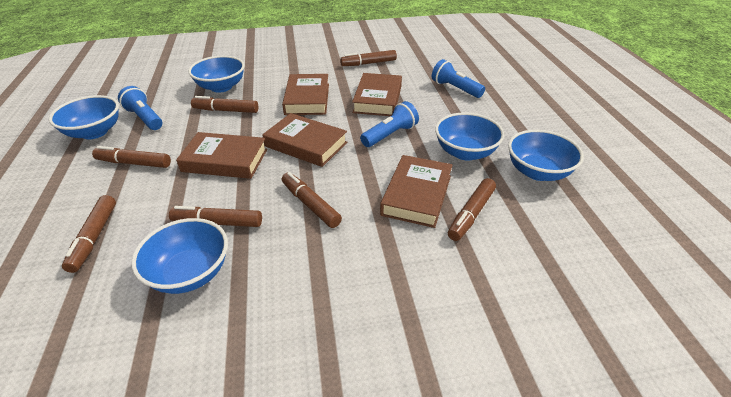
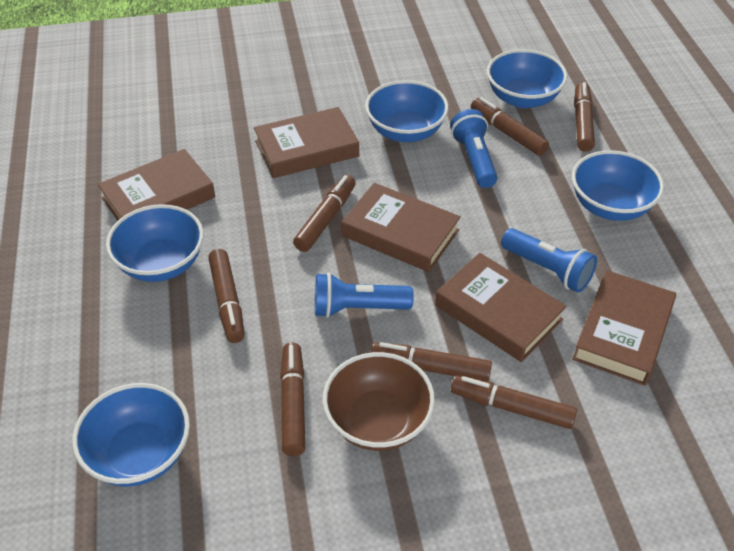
brown bowl: 0 -> 1

